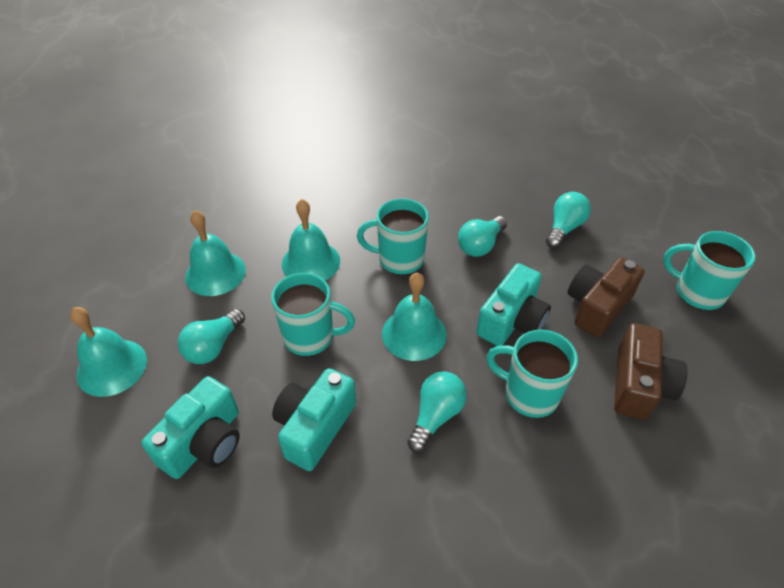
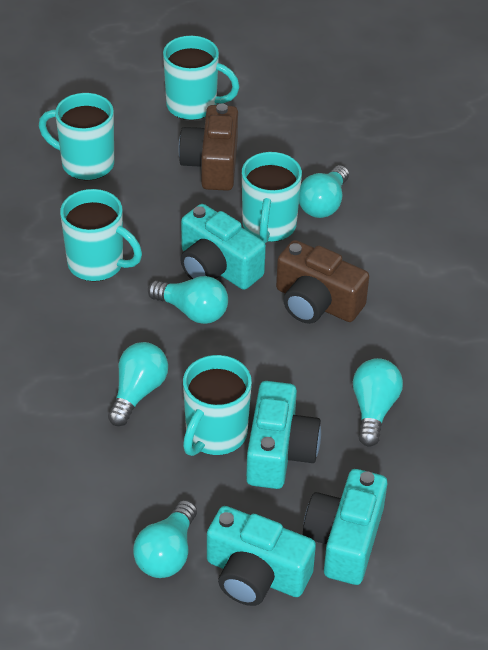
turquoise bell: 4 -> 0
turquoise camera: 3 -> 4
turquoise light bulb: 4 -> 5
turquoise mug: 4 -> 5

